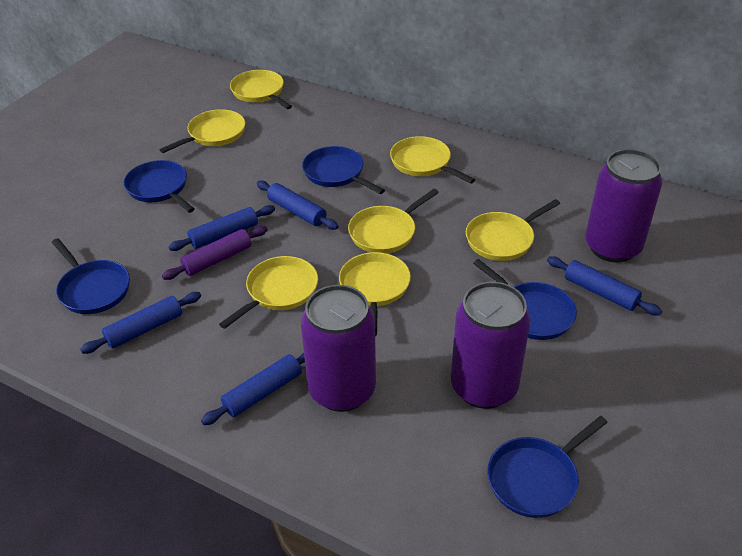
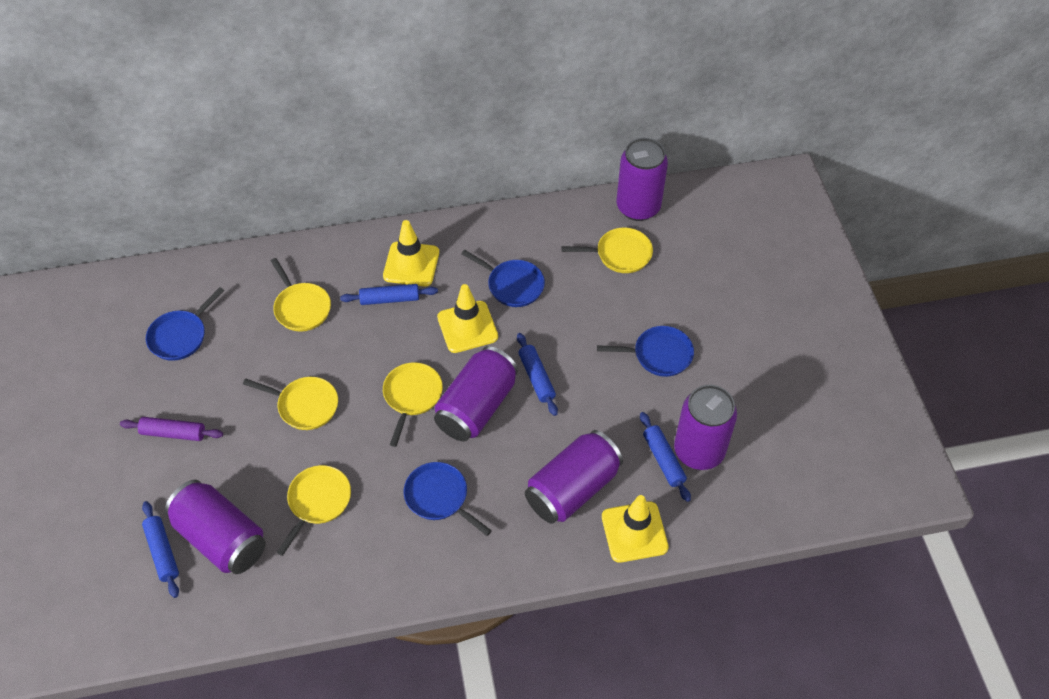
blue pan: 5 -> 4
blue rolling pin: 5 -> 4
purple can: 3 -> 5
yellow pan: 7 -> 5
yellow traffic cone: 0 -> 3

